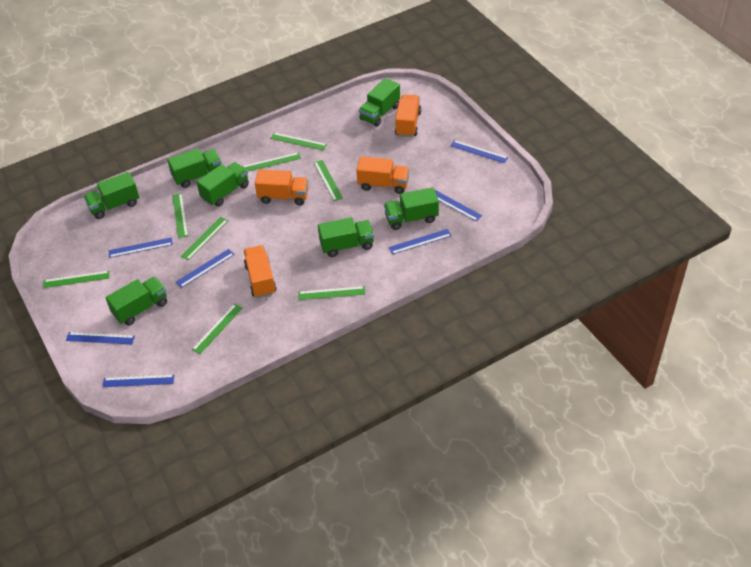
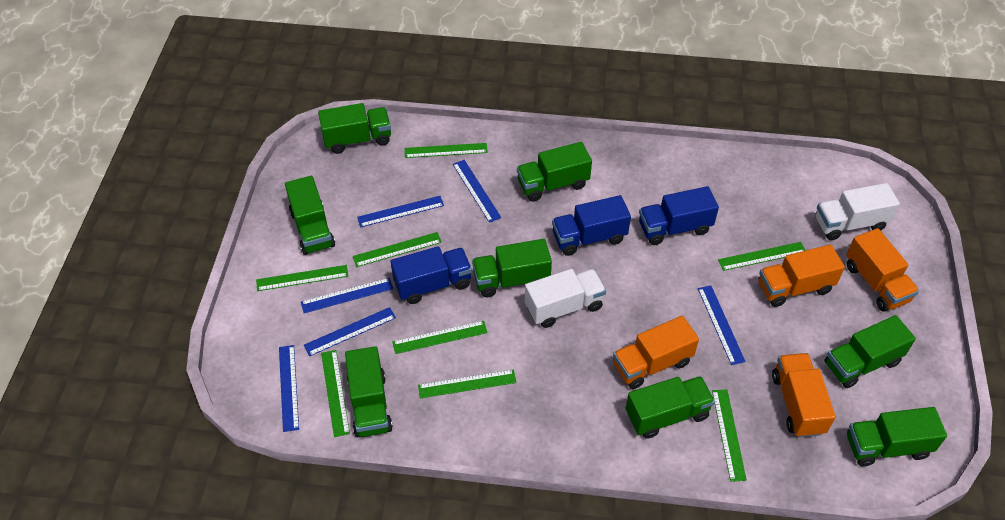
blue ruler: 7 -> 6
blue truck: 0 -> 3
green truck: 7 -> 8
white truck: 0 -> 2

